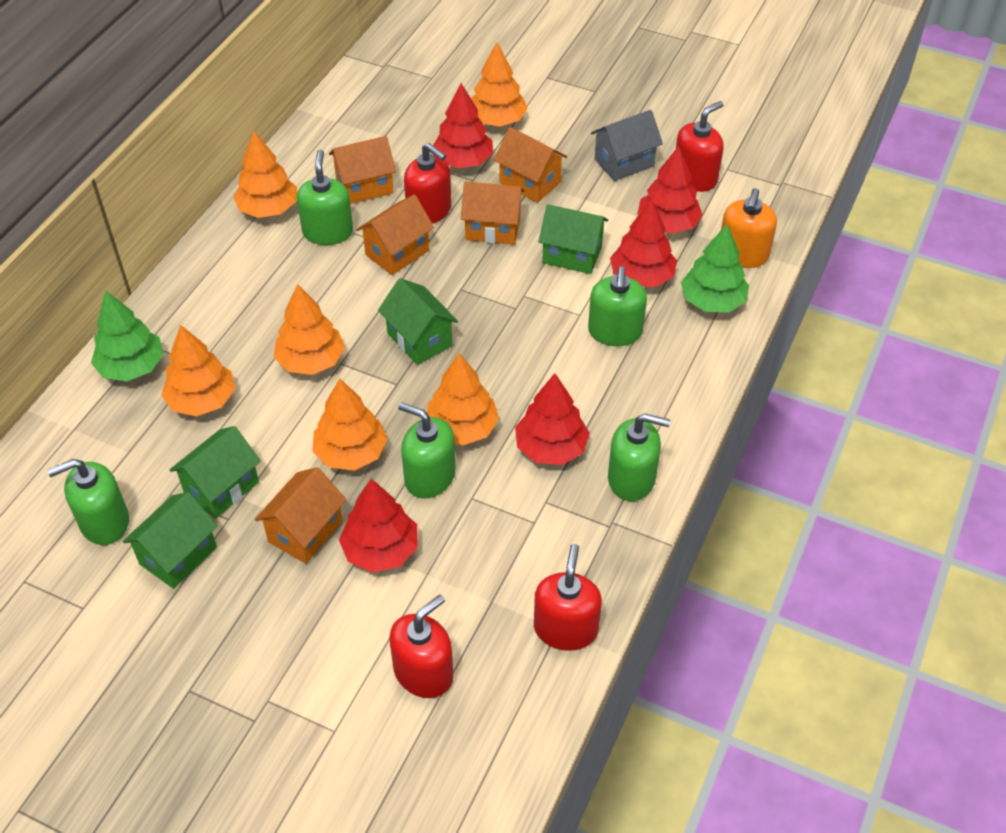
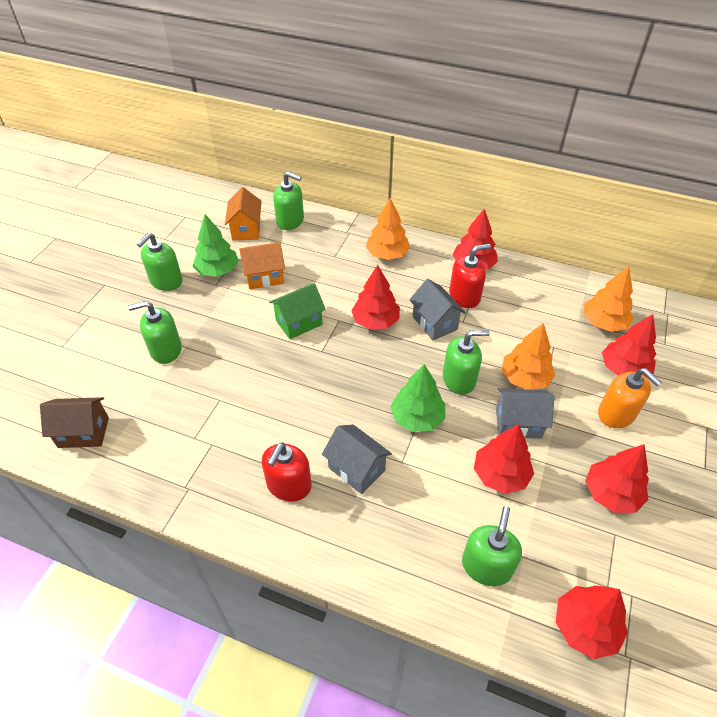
brown house: 0 -> 1
green house: 4 -> 1
grey house: 1 -> 3
orange house: 5 -> 2
orange tree: 6 -> 3
red soap dispenser: 4 -> 2
red tree: 5 -> 6

